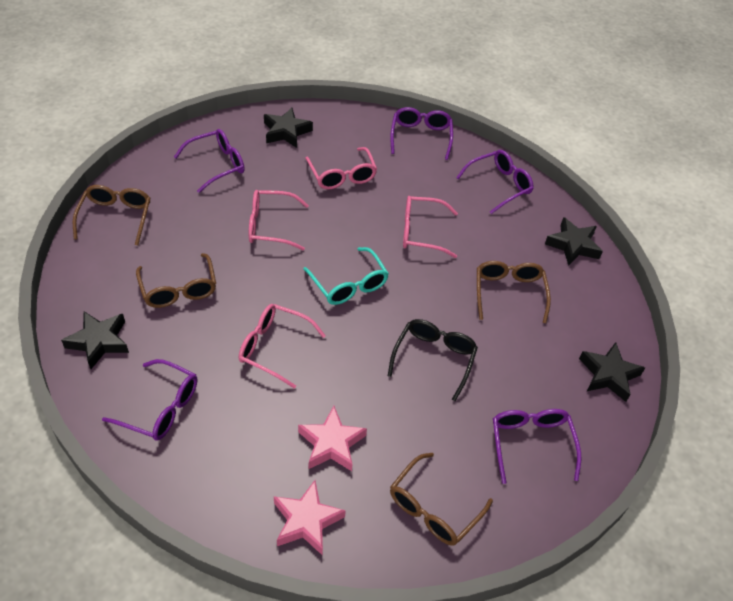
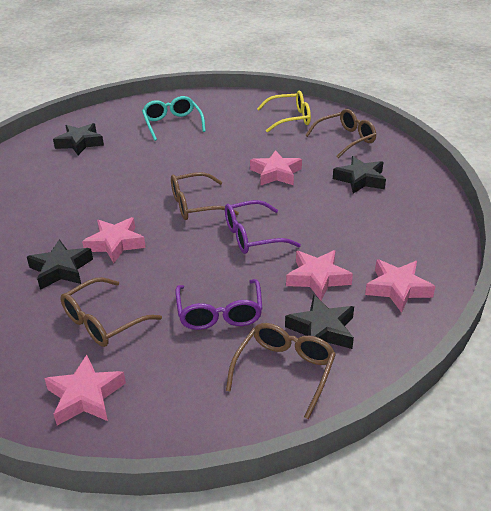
black glasses: 1 -> 0
pink glasses: 4 -> 0
pink star: 2 -> 5
purple glasses: 5 -> 2
yellow glasses: 0 -> 1

